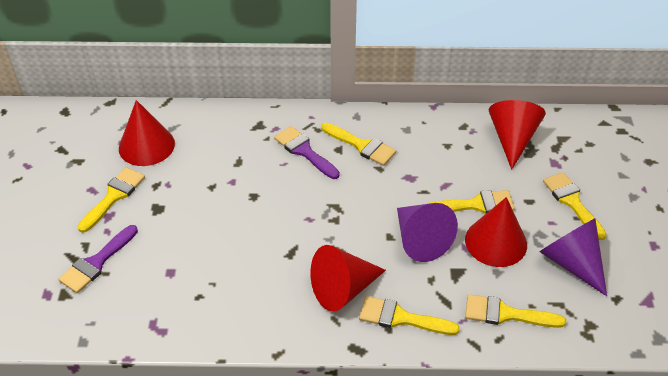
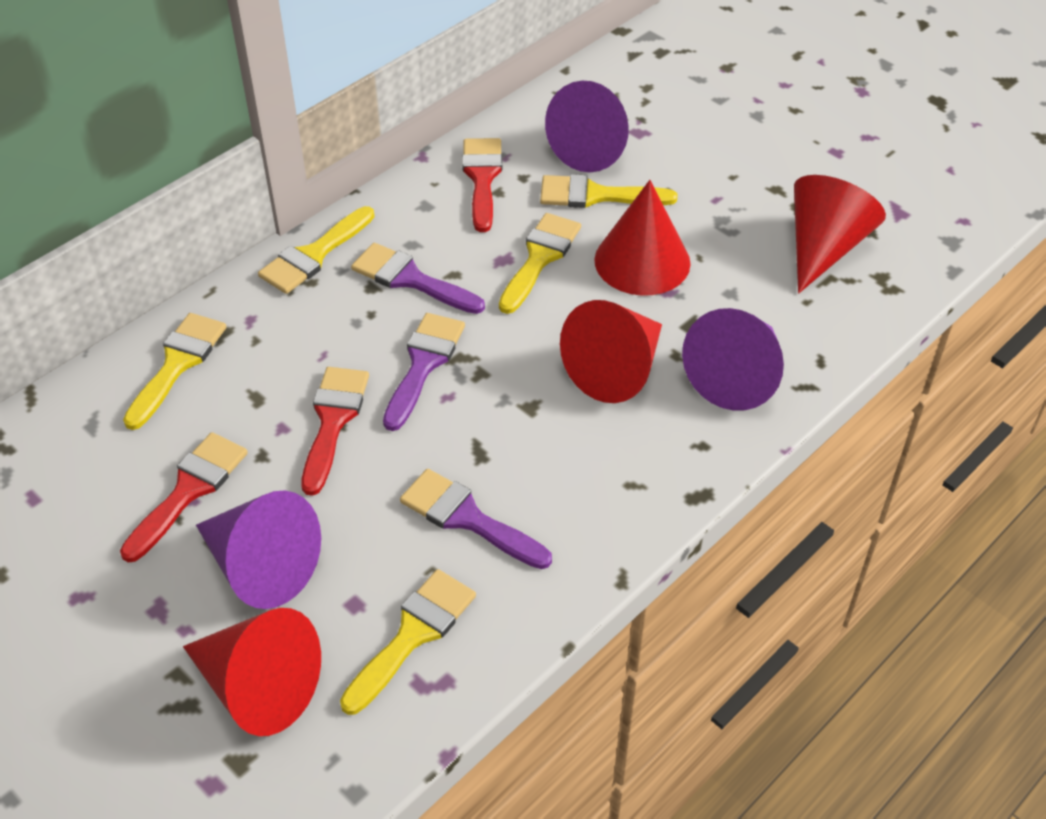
purple brush: 2 -> 3
purple cone: 2 -> 3
red brush: 0 -> 3
yellow brush: 6 -> 5

